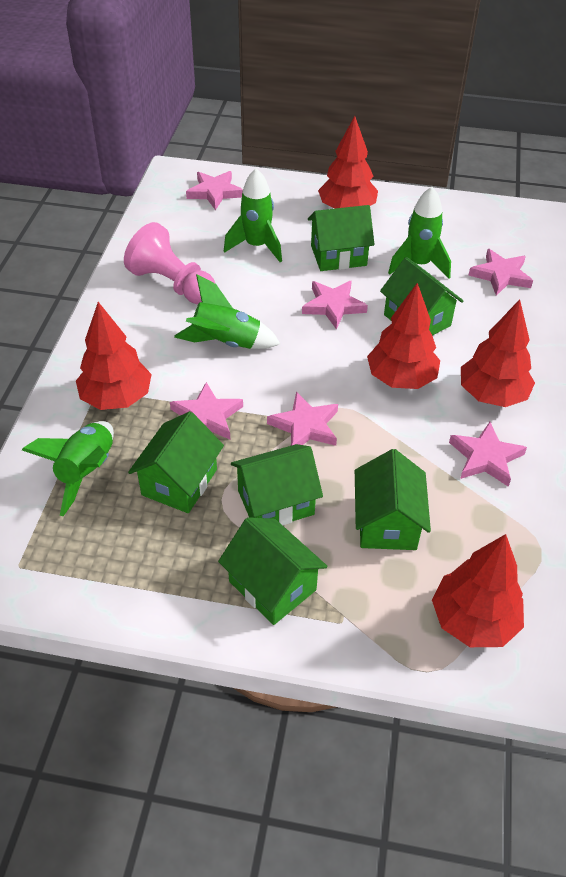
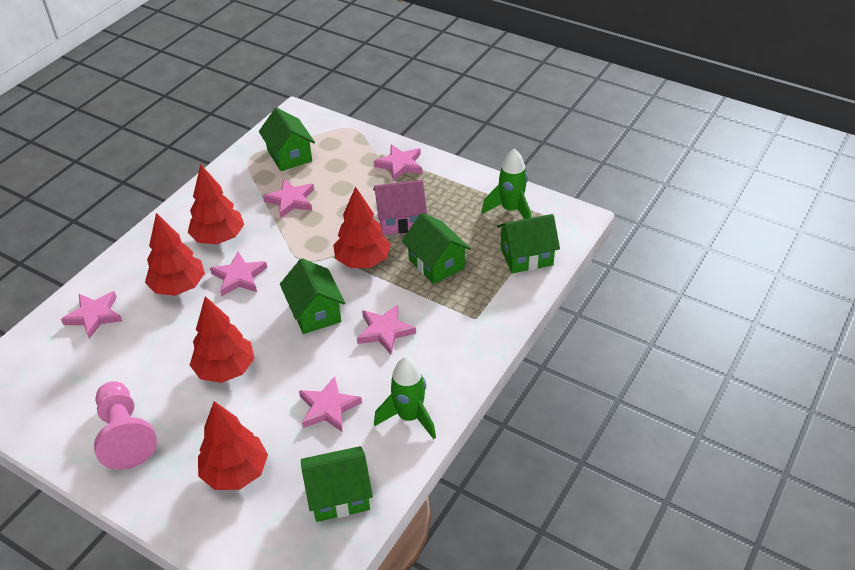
green house: 6 -> 5
green rocket: 4 -> 2
pink house: 0 -> 1

